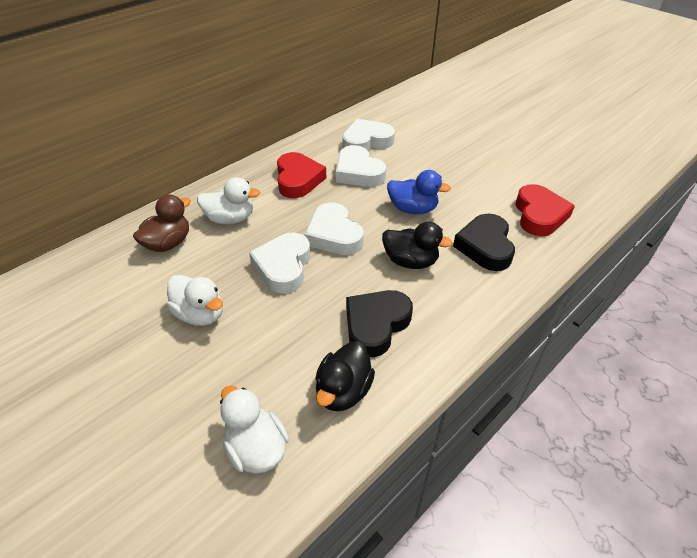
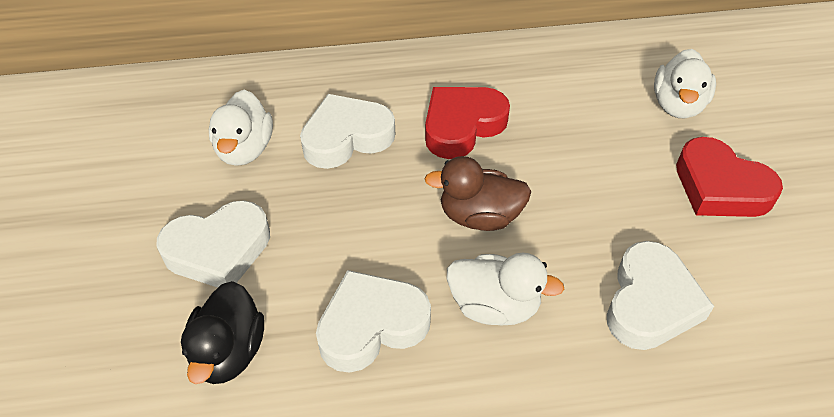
black duck: 2 -> 1
black heart: 2 -> 0
blue duck: 1 -> 0

